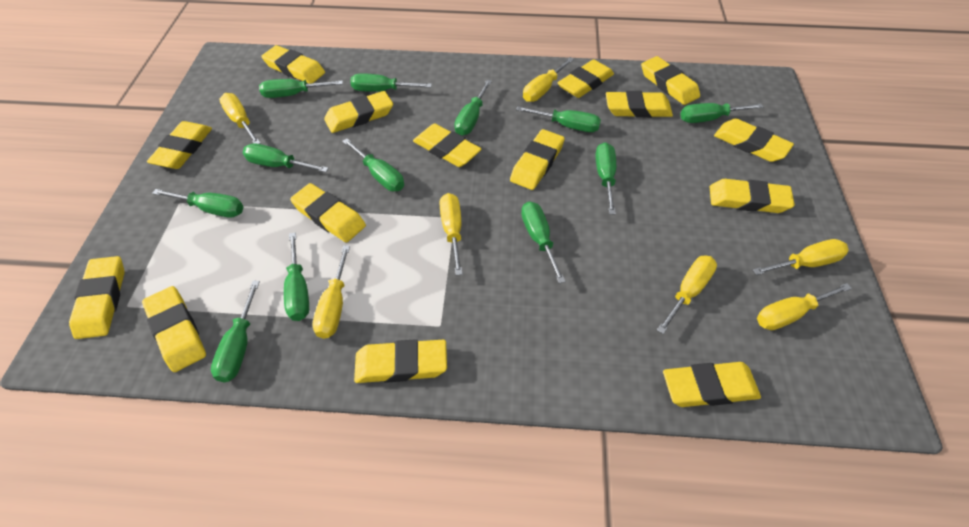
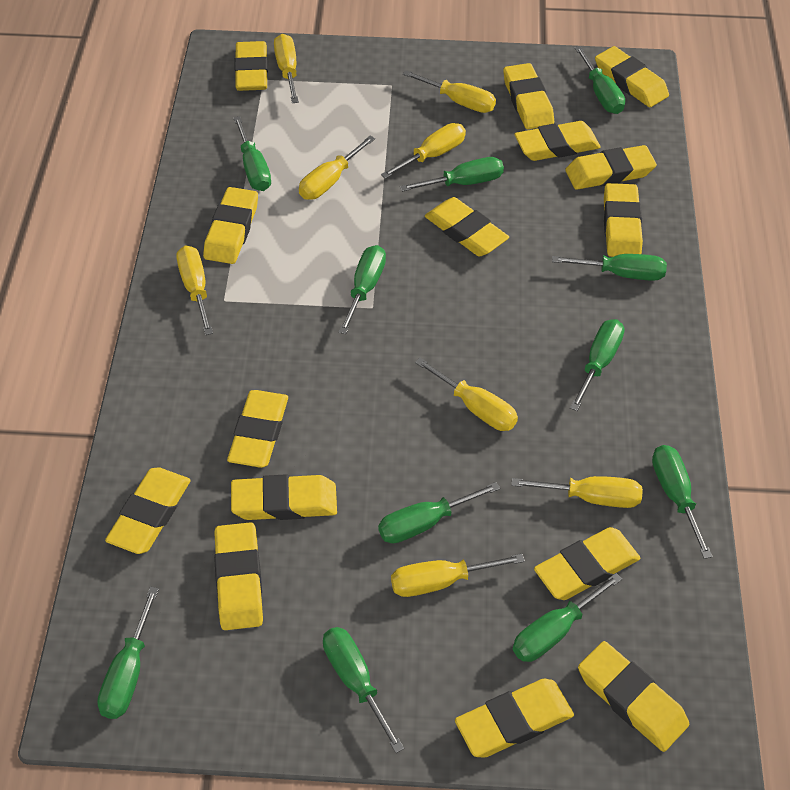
green screwdriver: 12 -> 11
yellow screwdriver: 7 -> 8

